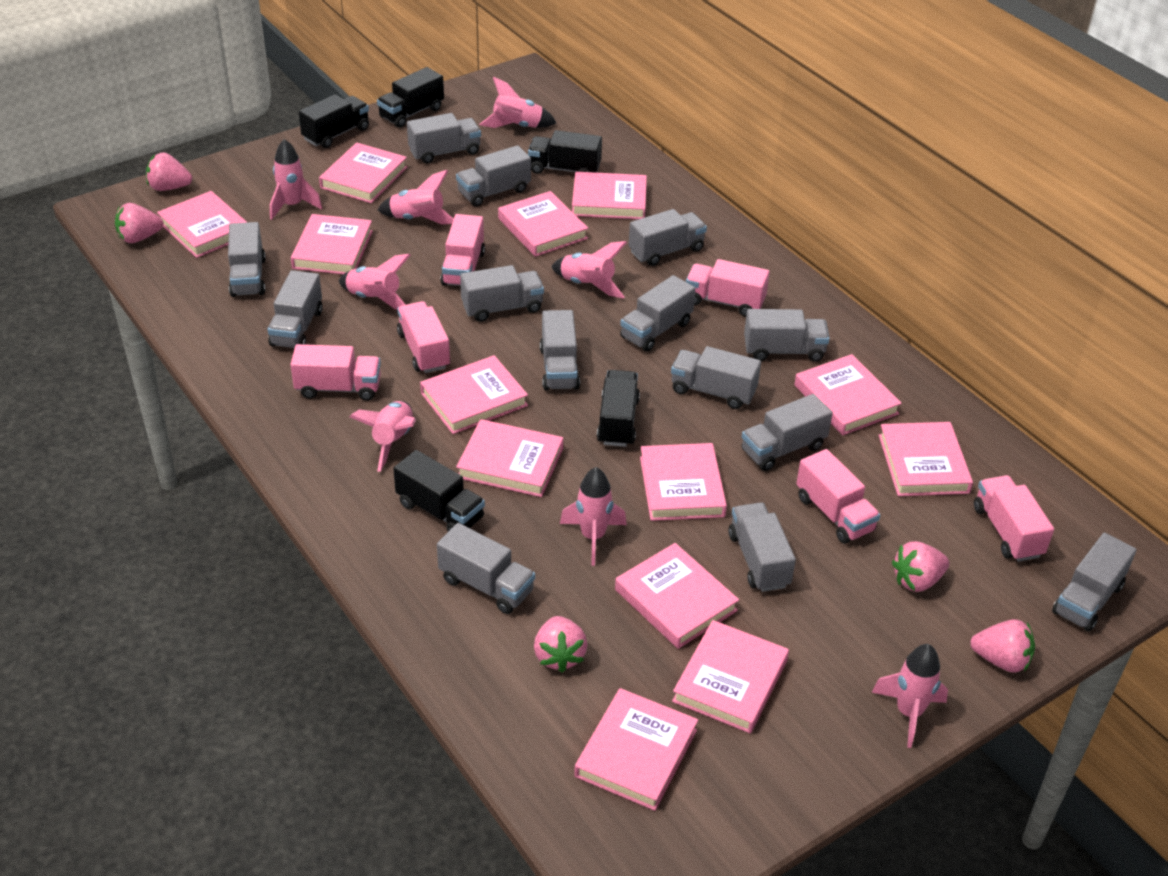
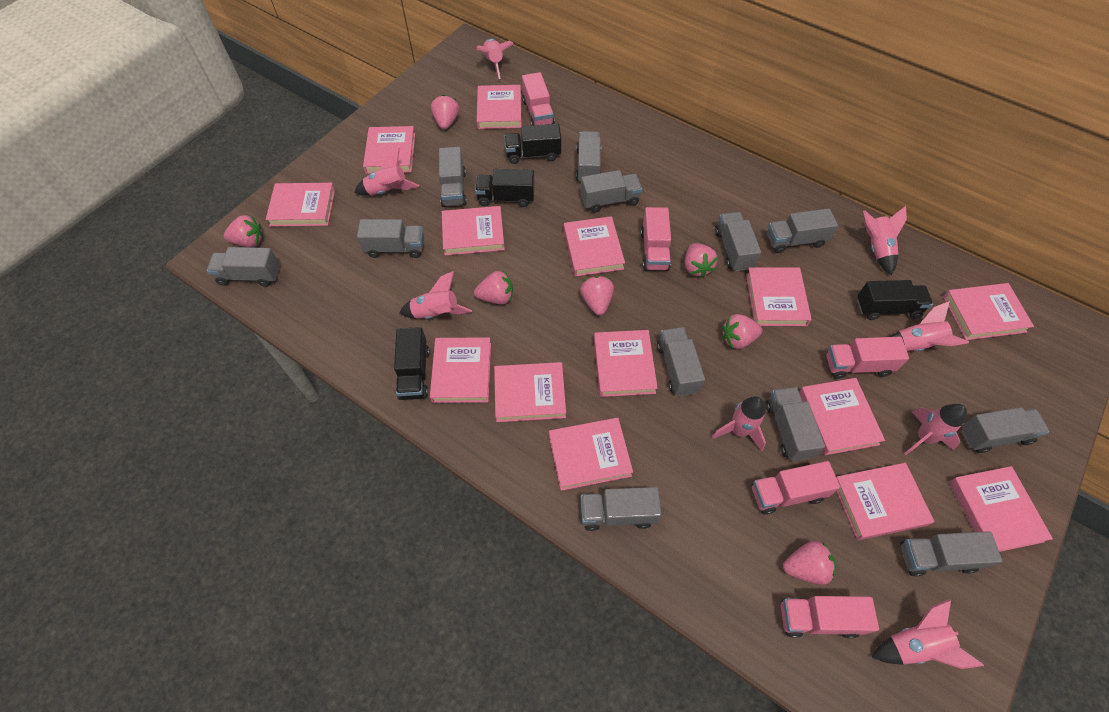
black truck: 5 -> 4
grey truck: 14 -> 12
pink book: 13 -> 14
pink strawberry: 5 -> 7
pink truck: 6 -> 5

